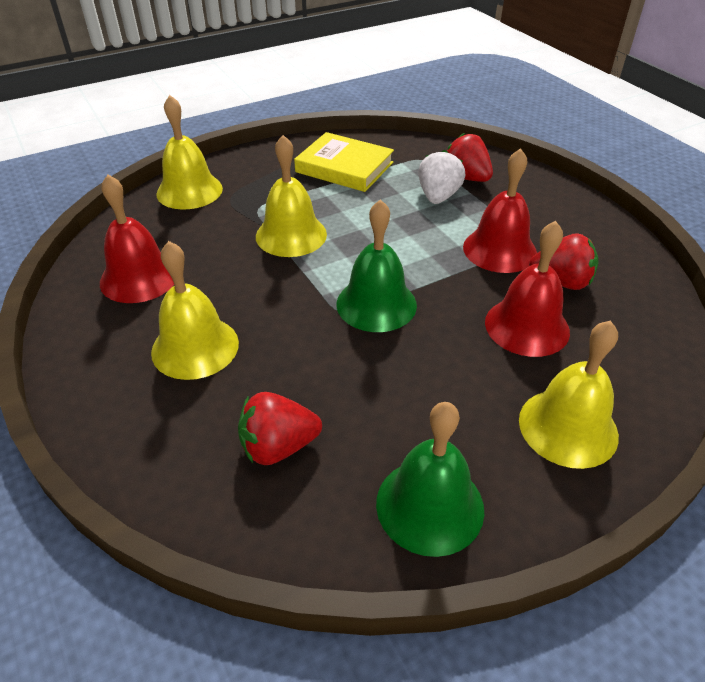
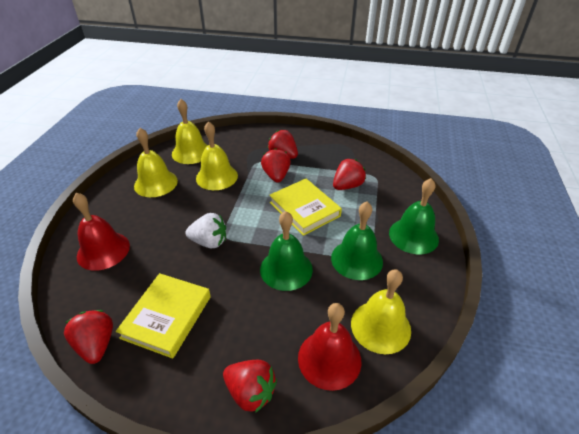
green bell: 2 -> 3
red bell: 3 -> 2
red strawberry: 3 -> 5
yellow book: 1 -> 2

